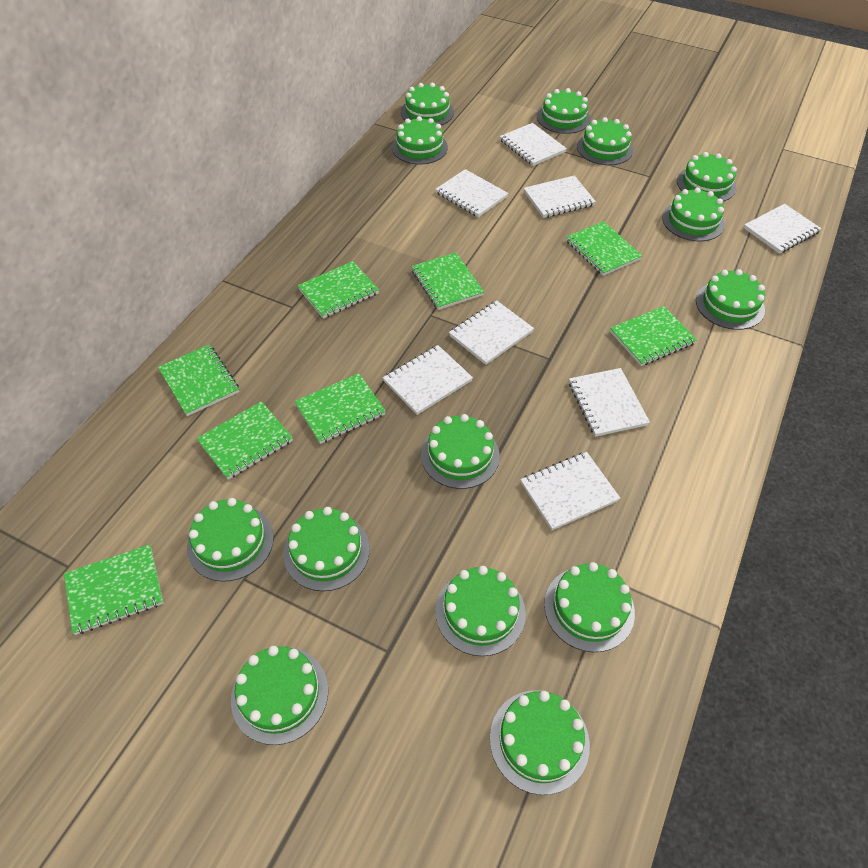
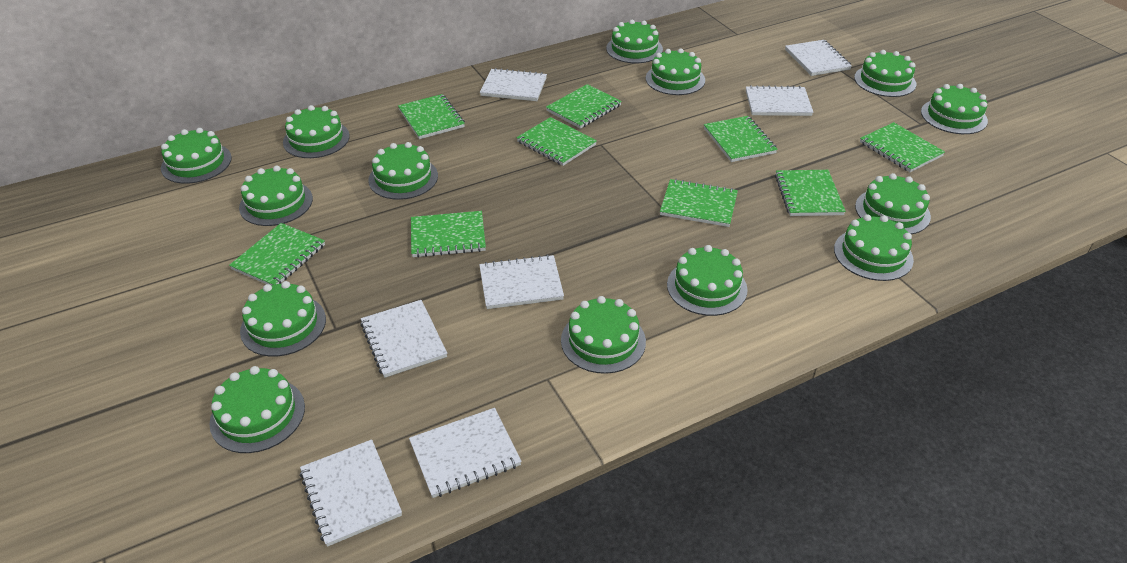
green notebook: 8 -> 9
white notebook: 8 -> 7

